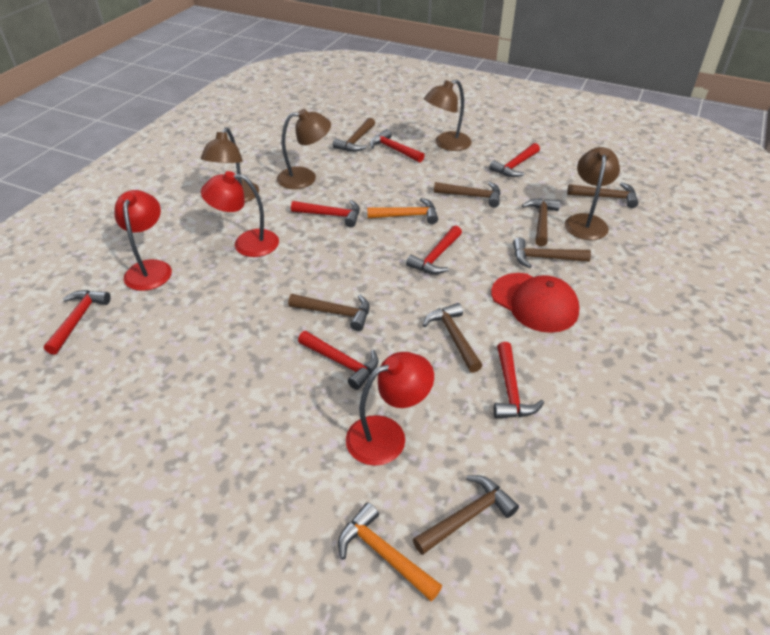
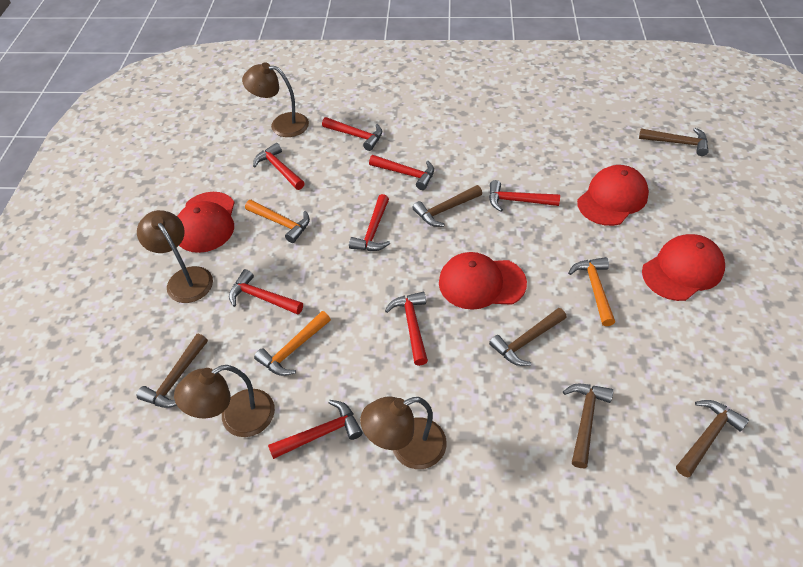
brown hammer: 8 -> 6
orange hammer: 2 -> 3
red cap: 1 -> 4
red hammer: 7 -> 8
red lamp: 3 -> 0

